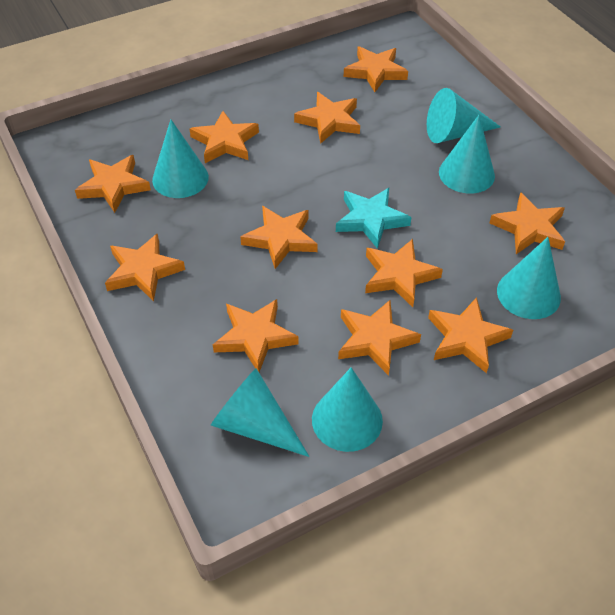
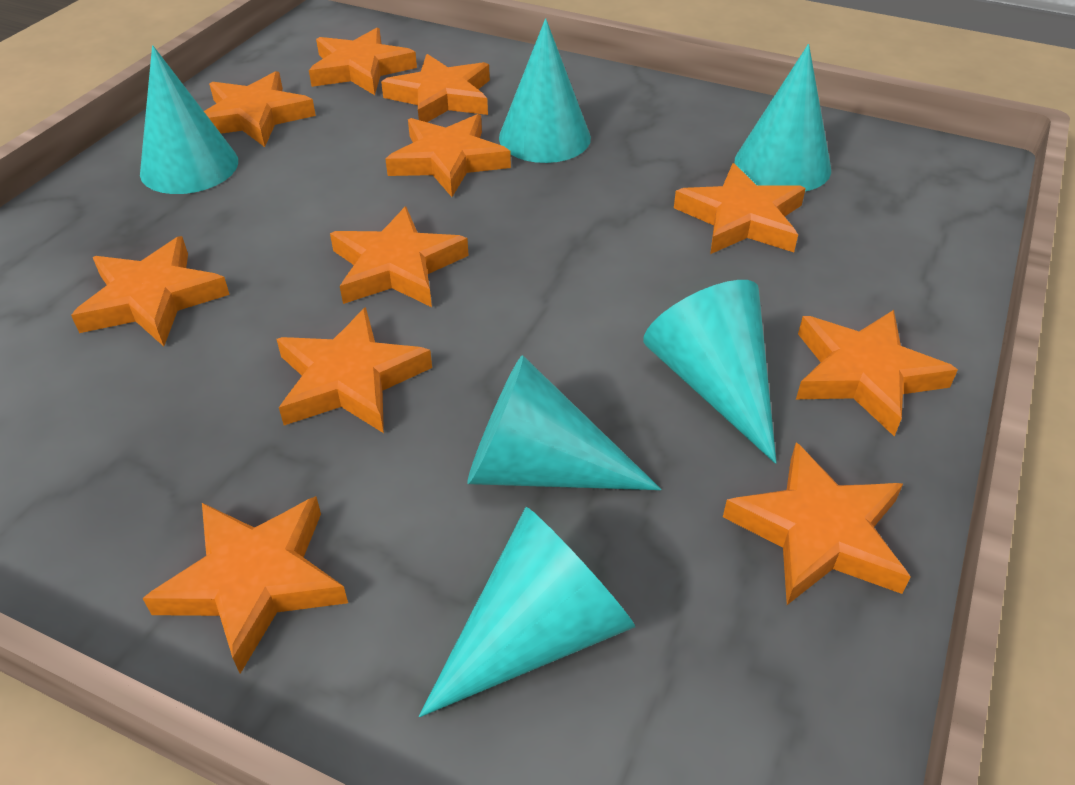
turquoise star: 1 -> 0

